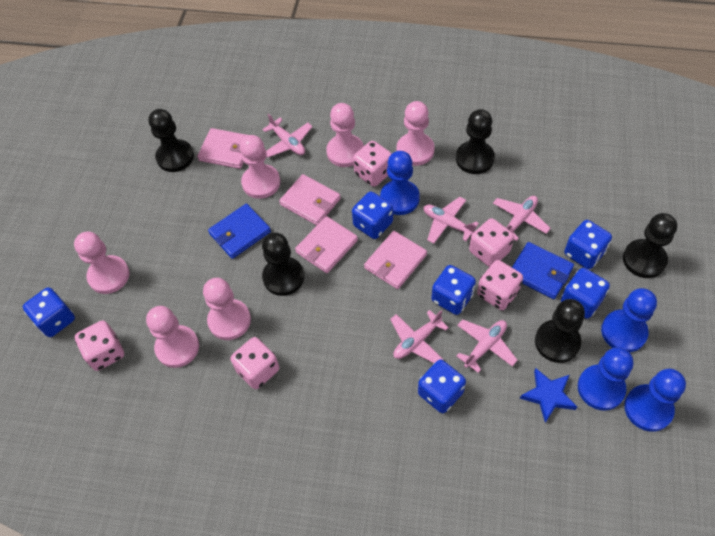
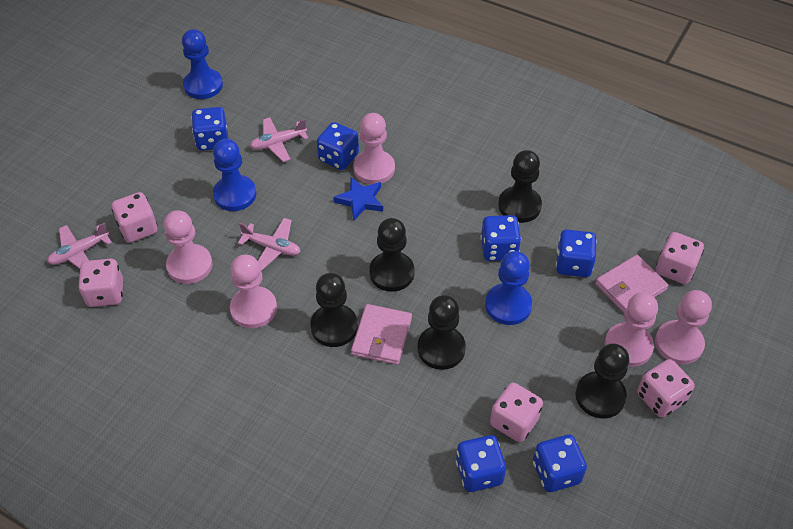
blue pawn: 4 -> 3
blue wallet: 2 -> 0
pink pawn: 6 -> 5
pink plane: 5 -> 3
pink wallet: 4 -> 2

